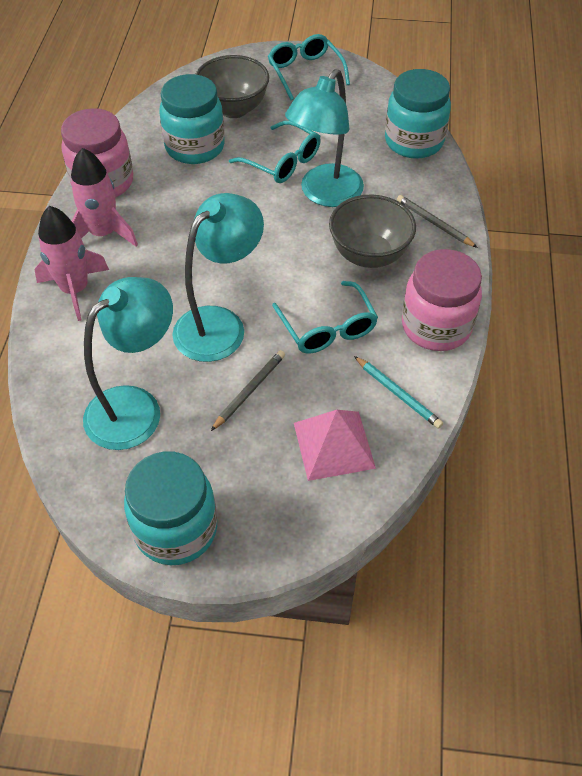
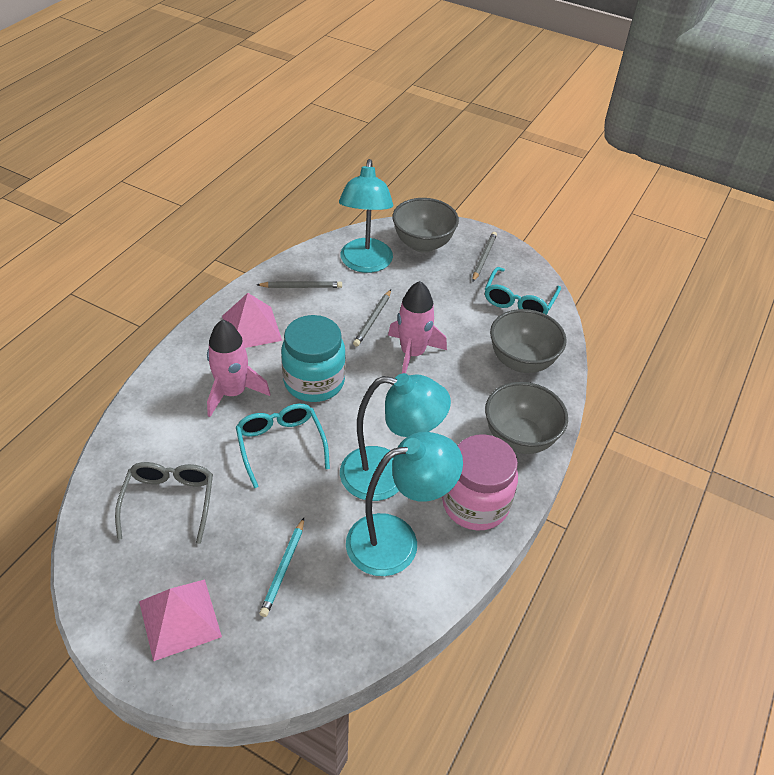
grey bowl: 2 -> 3
grey glasses: 0 -> 1
grey pencil: 2 -> 3
pink jar: 2 -> 1
pink pyramid: 1 -> 2
turquoise glasses: 3 -> 2
turquoise jar: 3 -> 1

